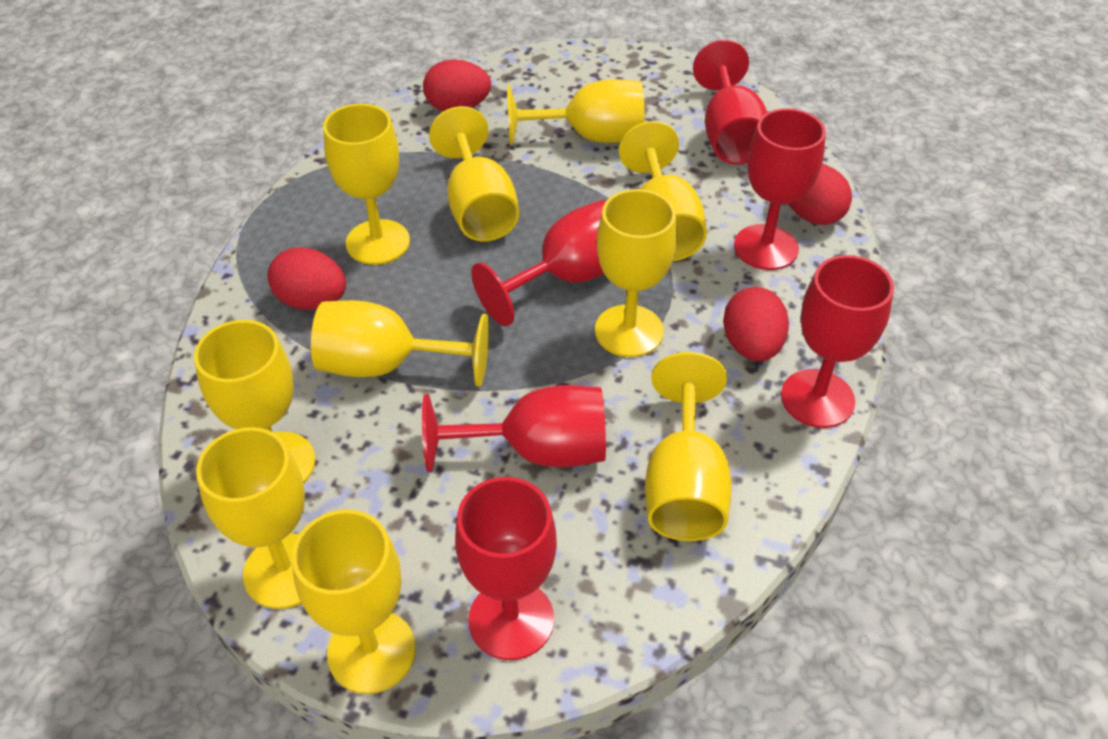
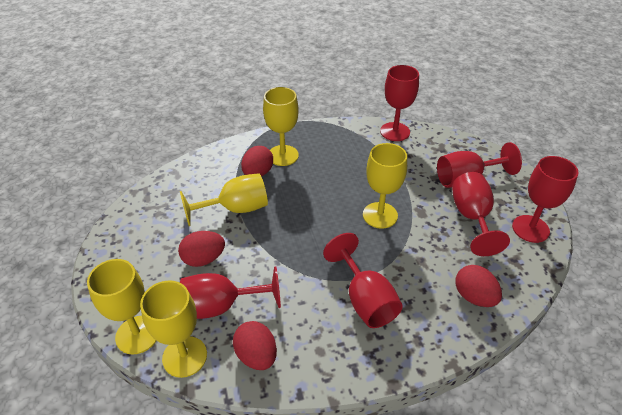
yellow goblet: 10 -> 5

